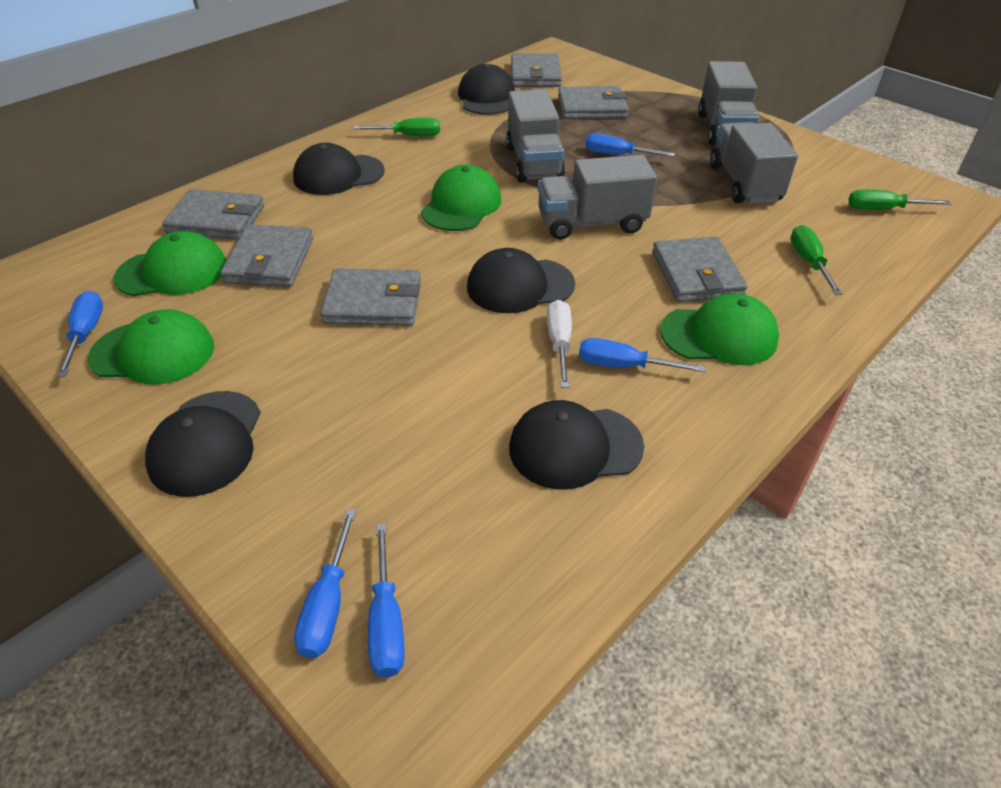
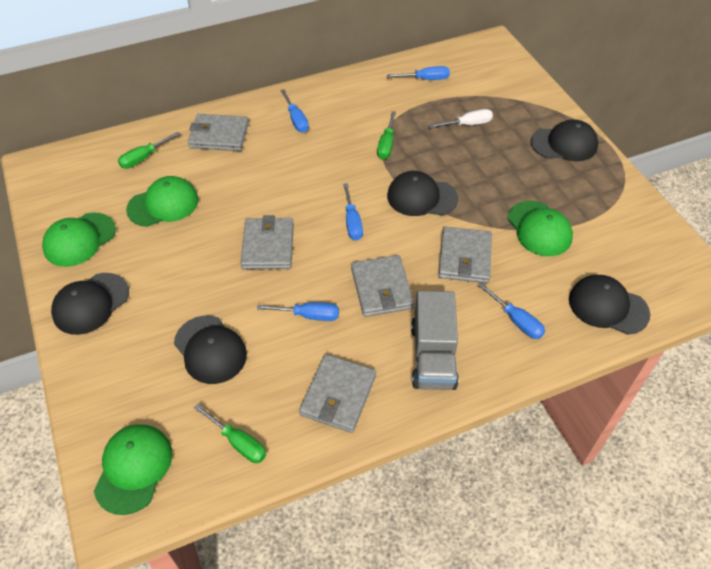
grey truck: 4 -> 1
grey wallet: 6 -> 5

